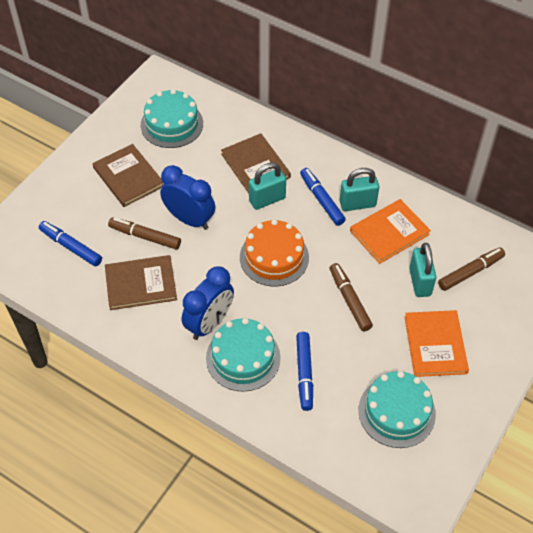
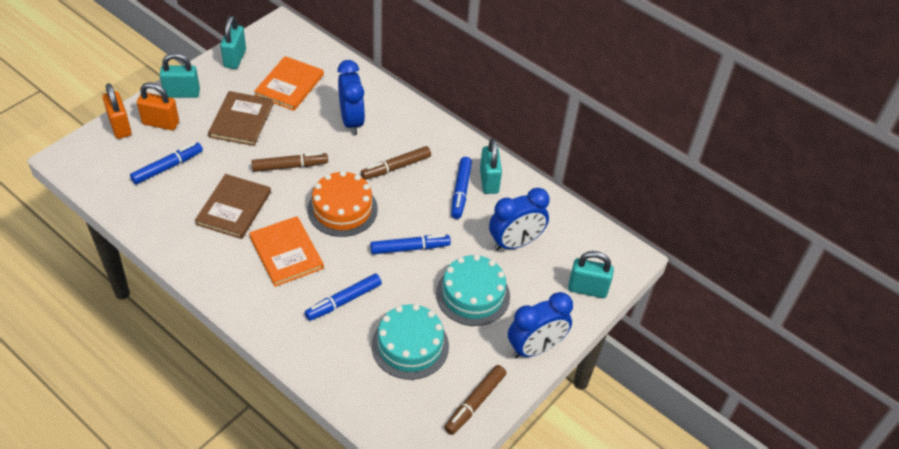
blue clock: 2 -> 3
blue marker: 3 -> 4
brown book: 3 -> 2
orange padlock: 0 -> 2
turquoise cake: 3 -> 2
turquoise padlock: 3 -> 4

